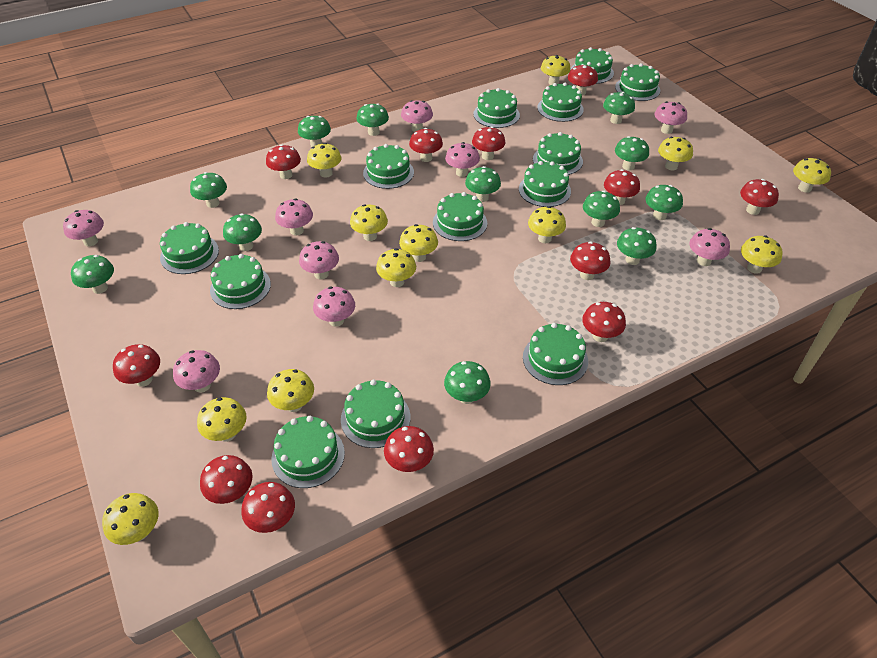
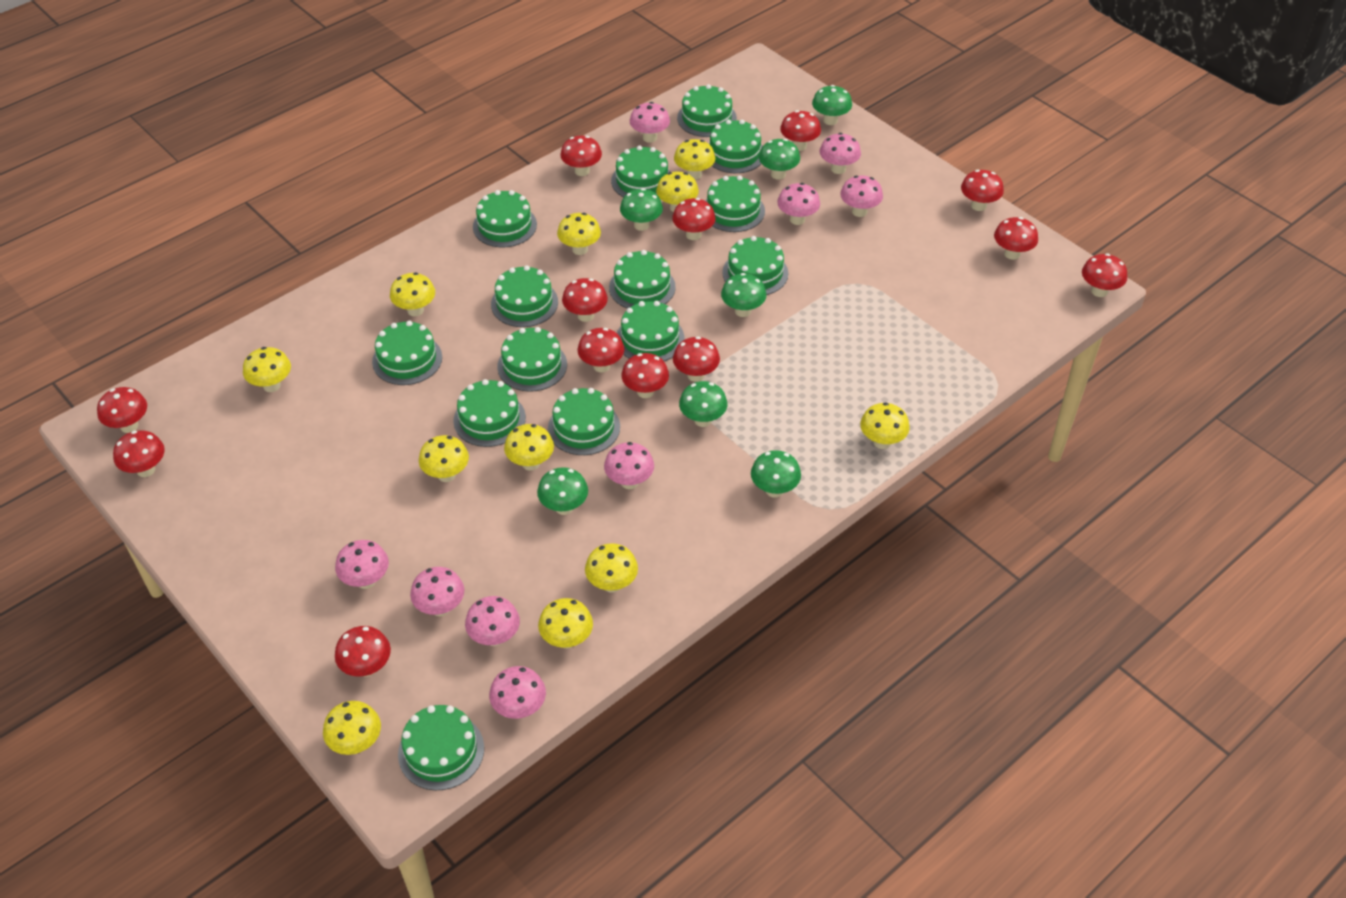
green cake: 13 -> 14
green mushroom: 12 -> 7
red mushroom: 12 -> 13
yellow mushroom: 12 -> 11

